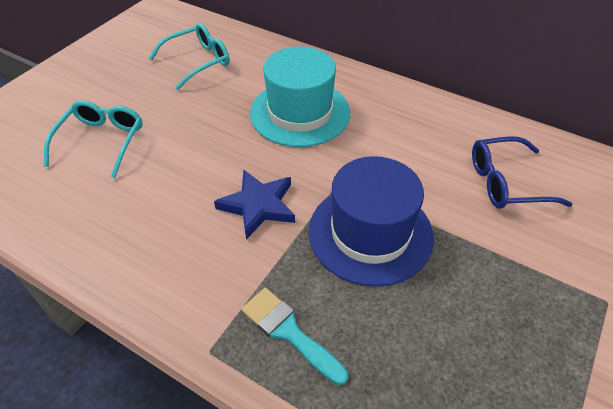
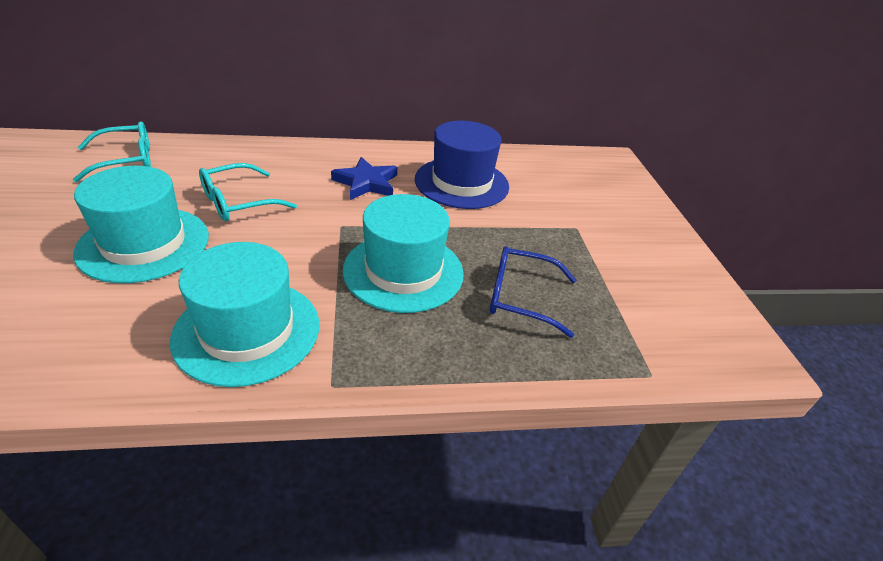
turquoise brush: 1 -> 0
turquoise hat: 1 -> 3

